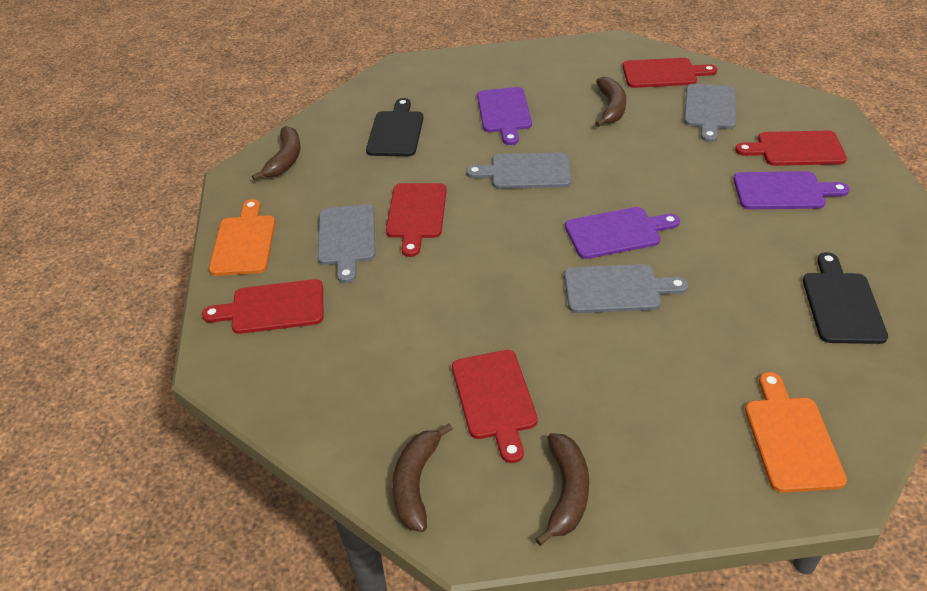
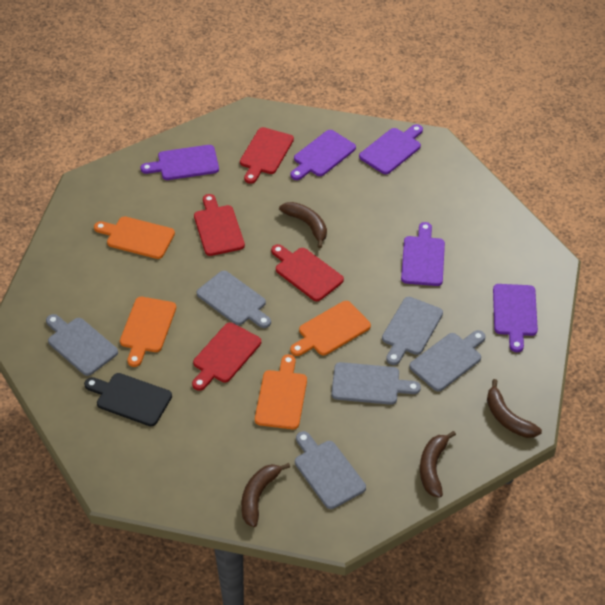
black cutting board: 2 -> 1
grey cutting board: 4 -> 6
orange cutting board: 2 -> 4
purple cutting board: 3 -> 5
red cutting board: 5 -> 4

